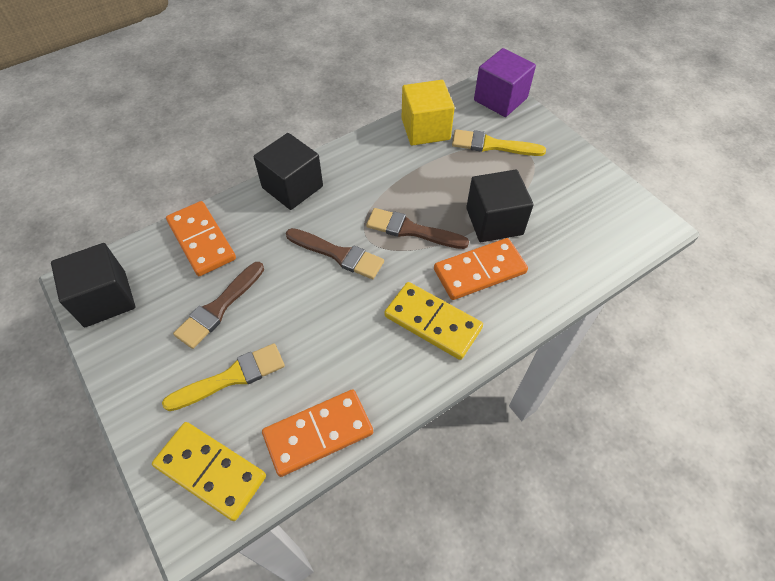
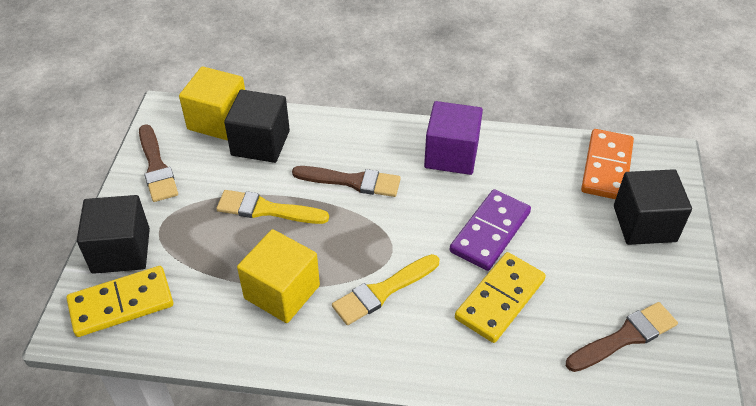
orange domino: 3 -> 1
purple domino: 0 -> 1
yellow cube: 1 -> 2

